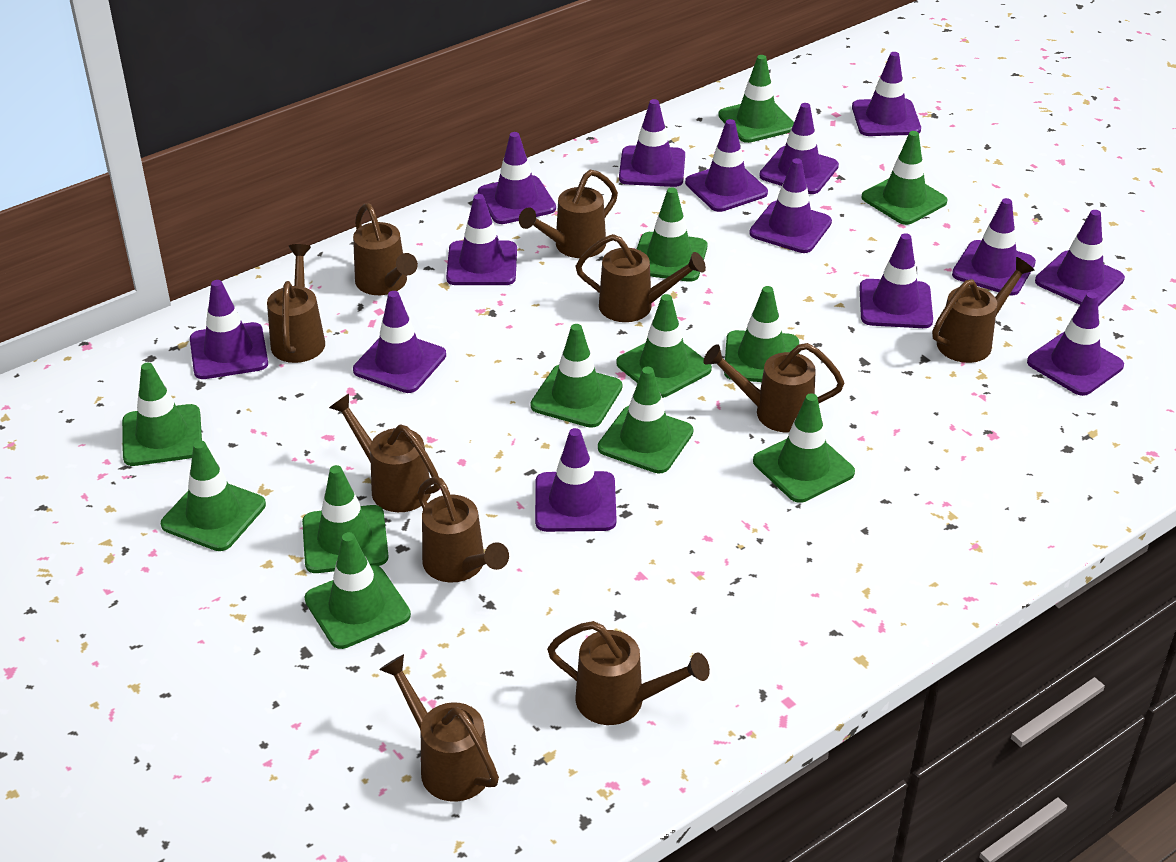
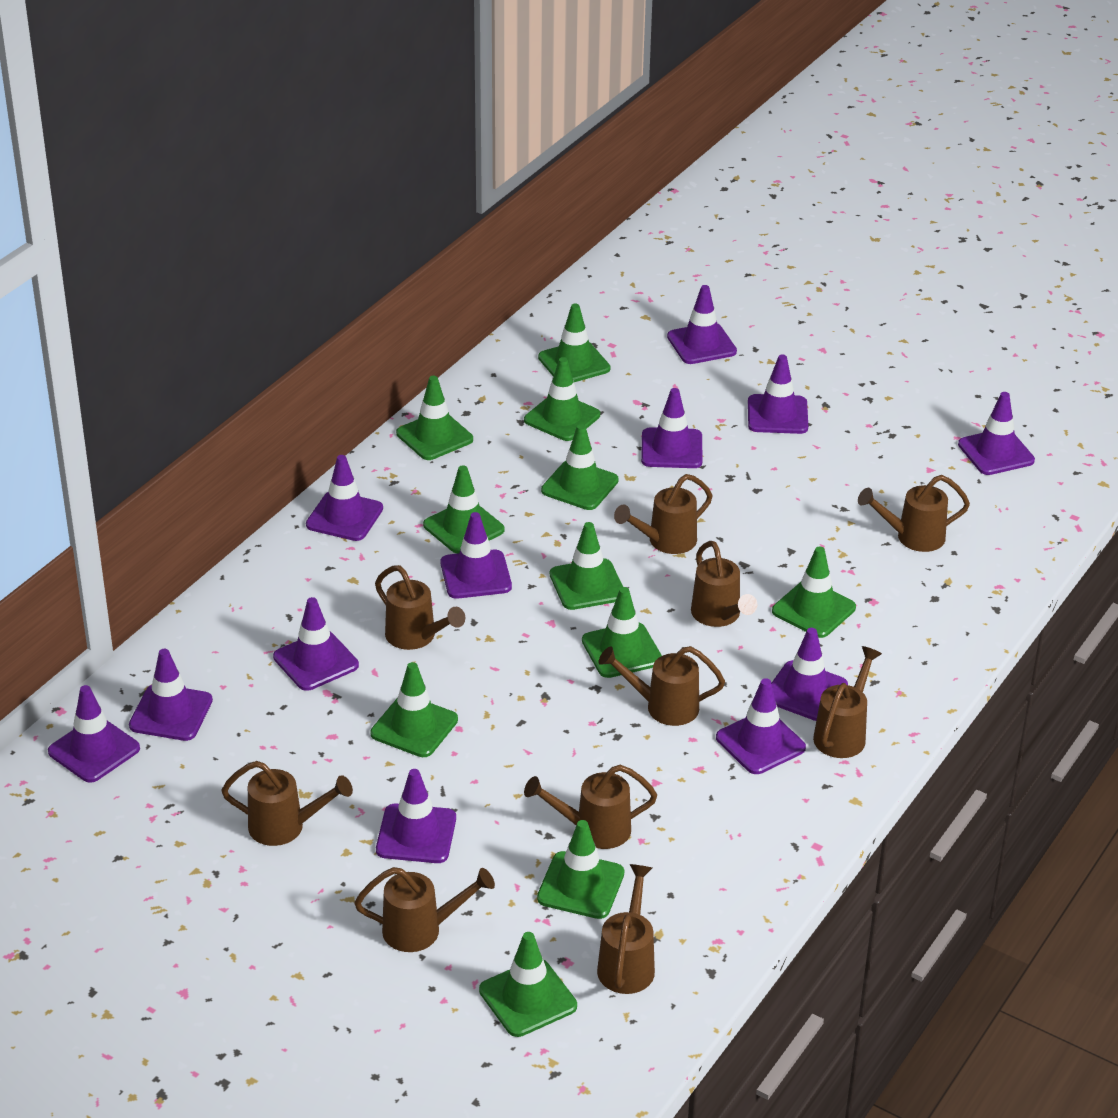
green traffic cone: 12 -> 11
purple traffic cone: 14 -> 12

